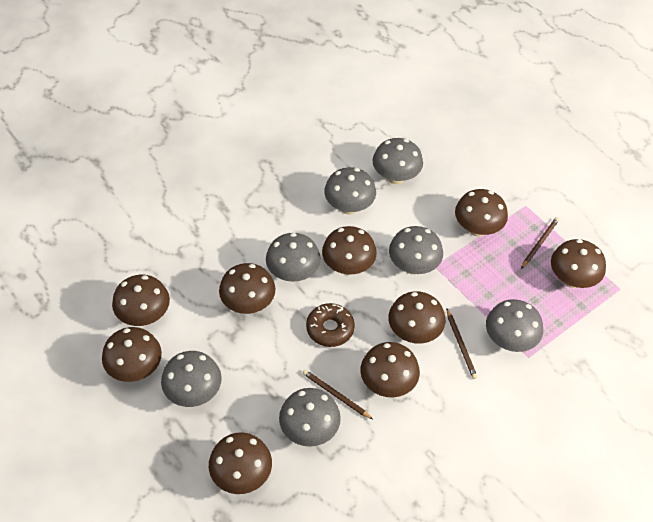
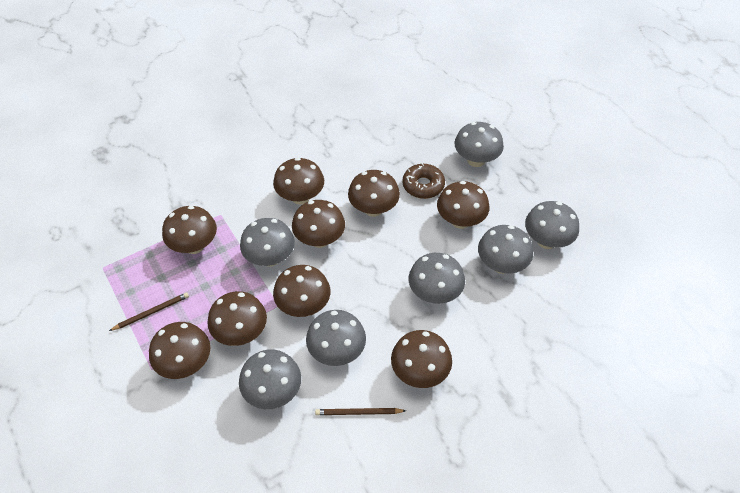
brown pencil: 3 -> 2

